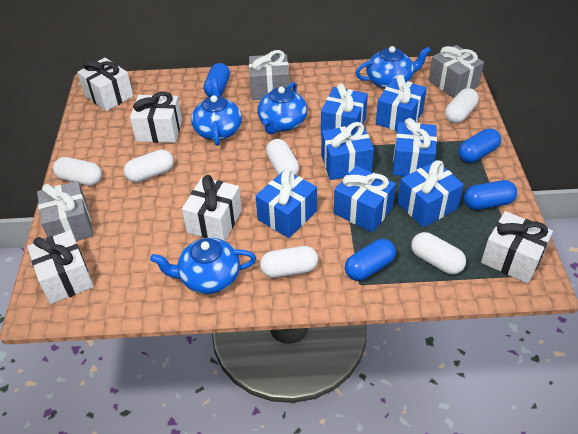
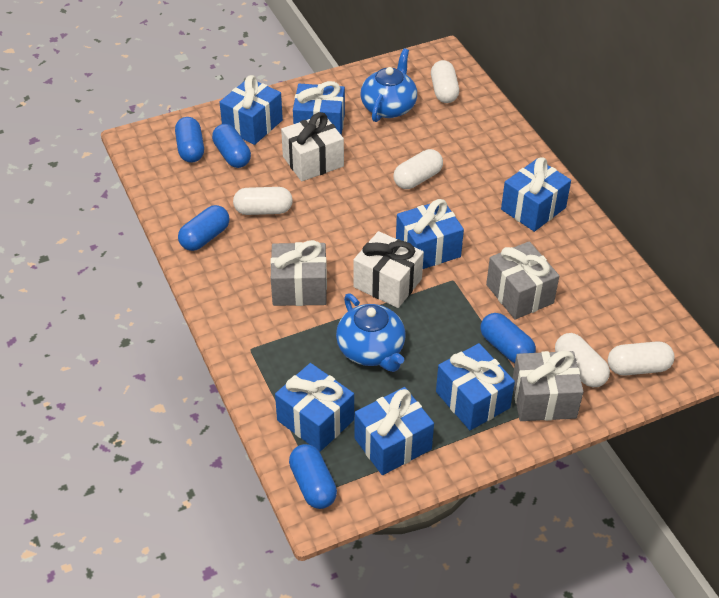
blue capsule: 4 -> 5
blue teapot: 4 -> 2
white capsule: 6 -> 5
white gift: 5 -> 2

